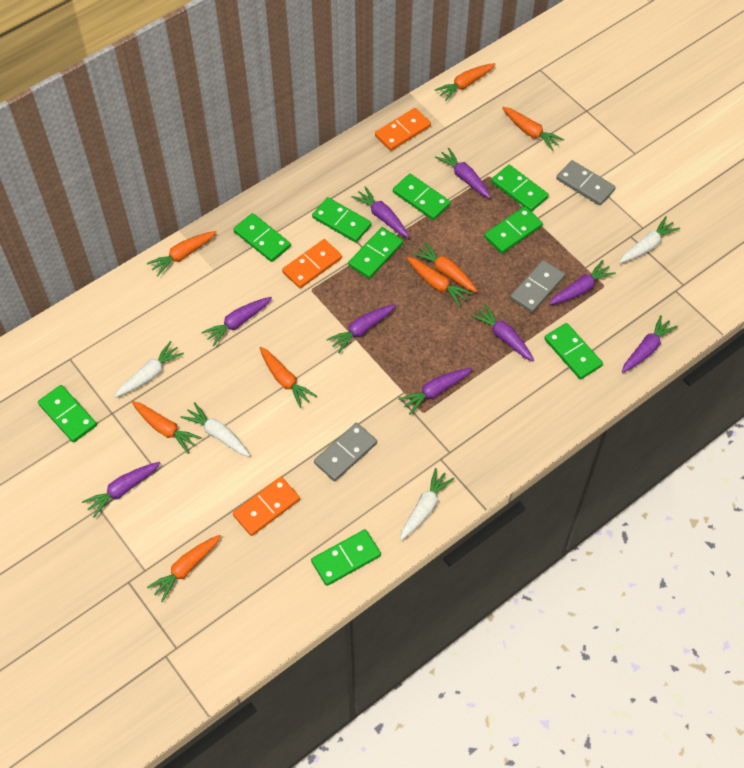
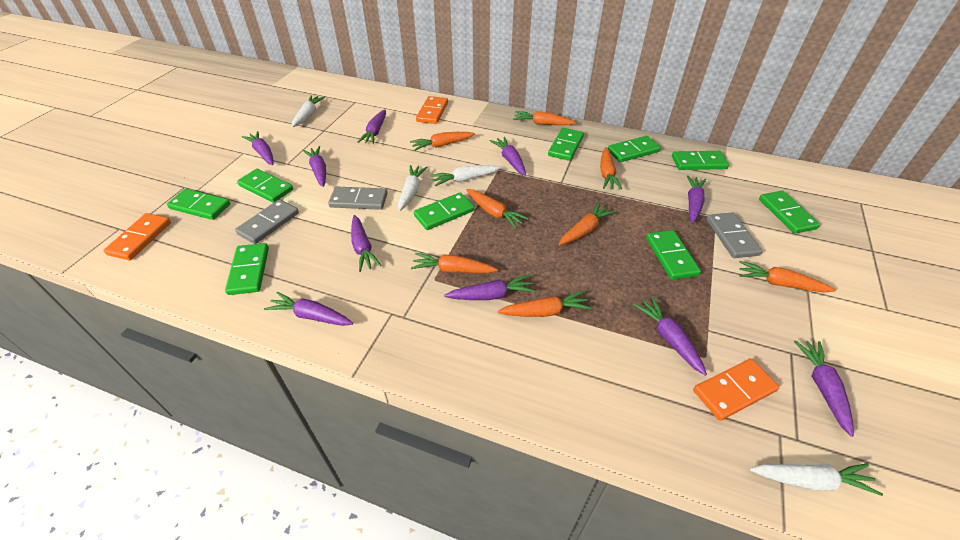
purple carrot: 9 -> 10

